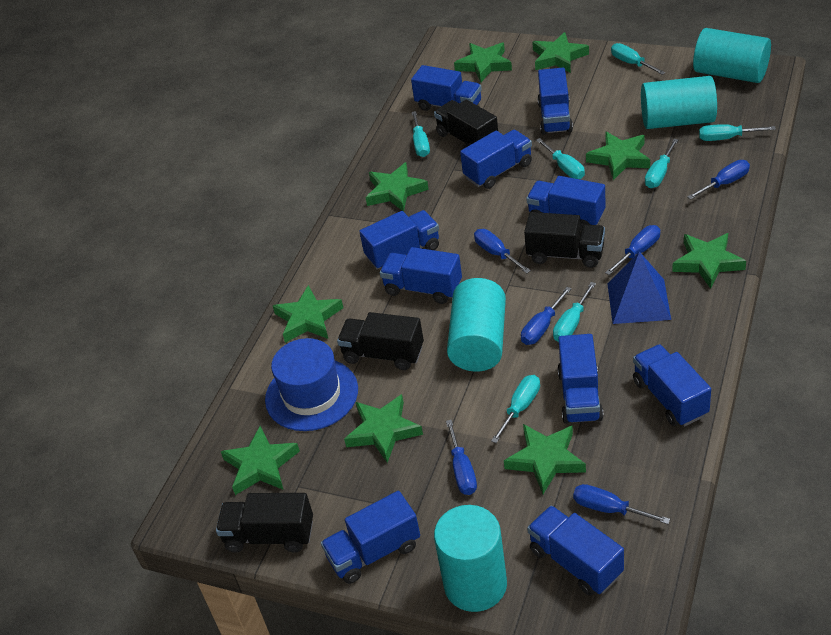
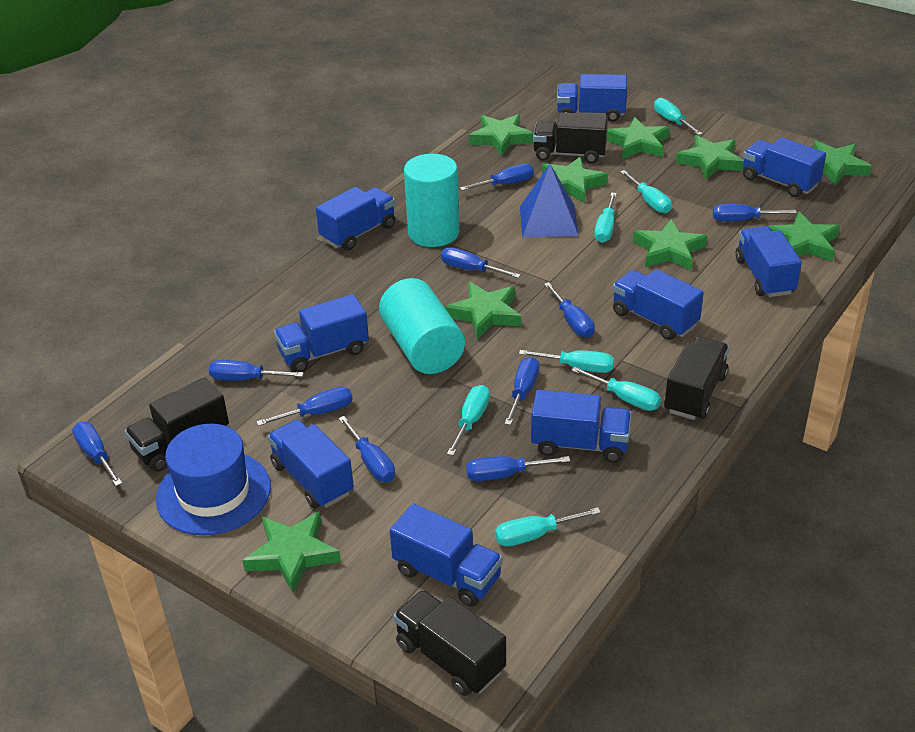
blue screwdriver: 6 -> 10
blue truck: 10 -> 9
turquoise cylinder: 4 -> 2

